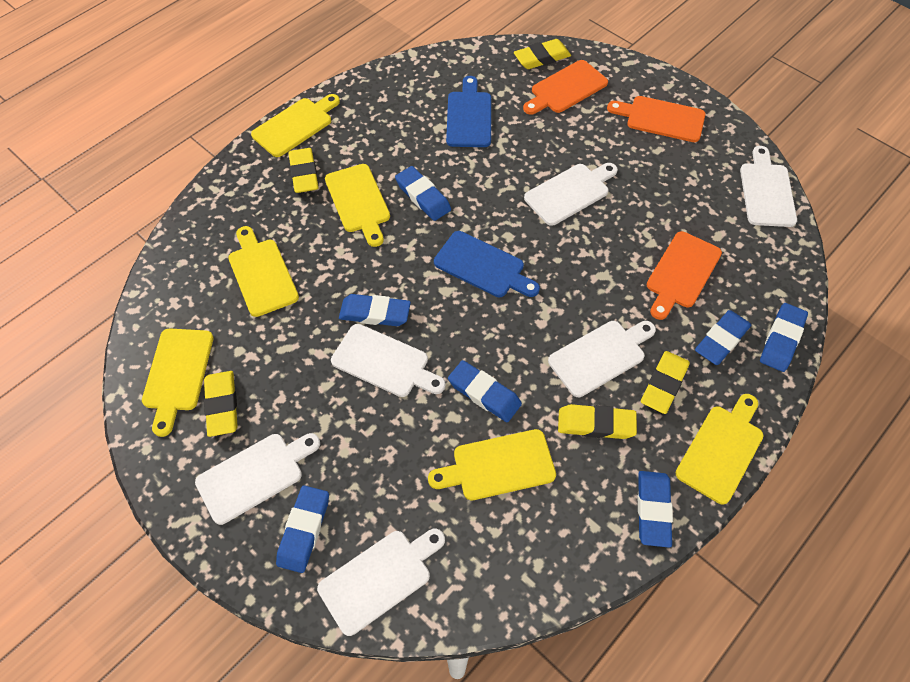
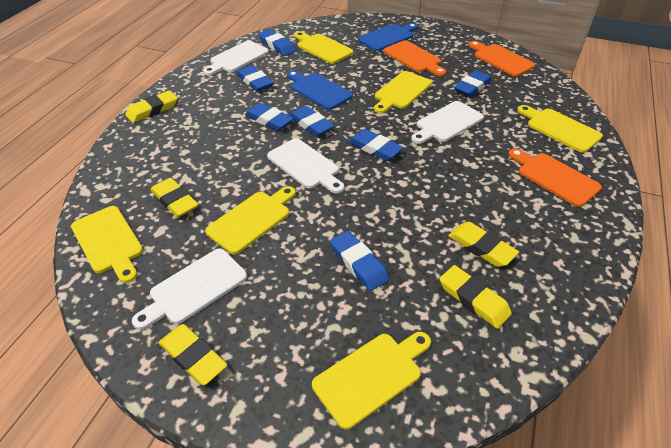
white cutting board: 6 -> 4

